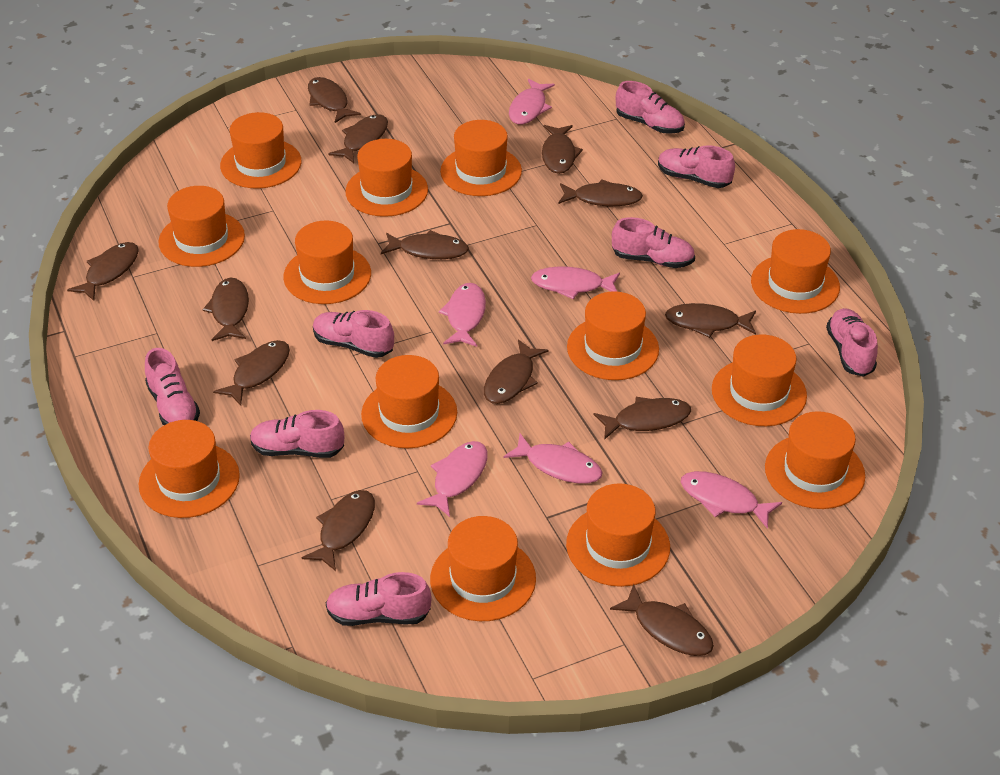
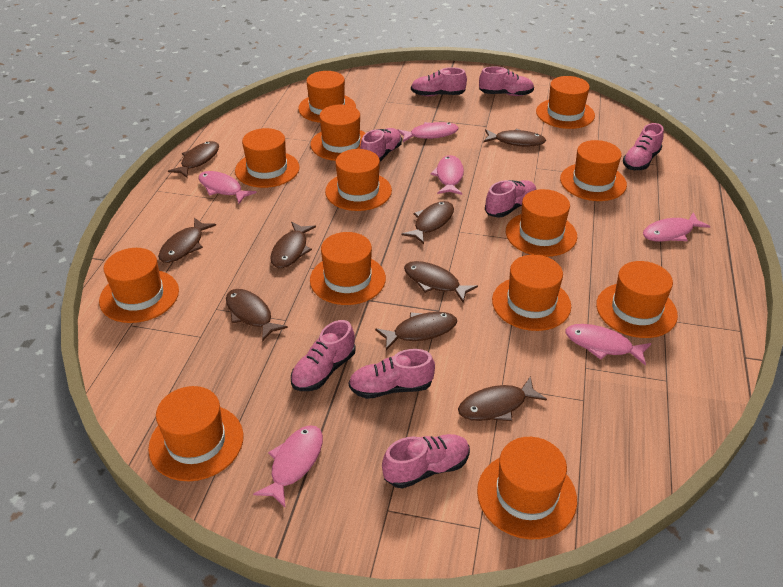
brown fish: 13 -> 9

